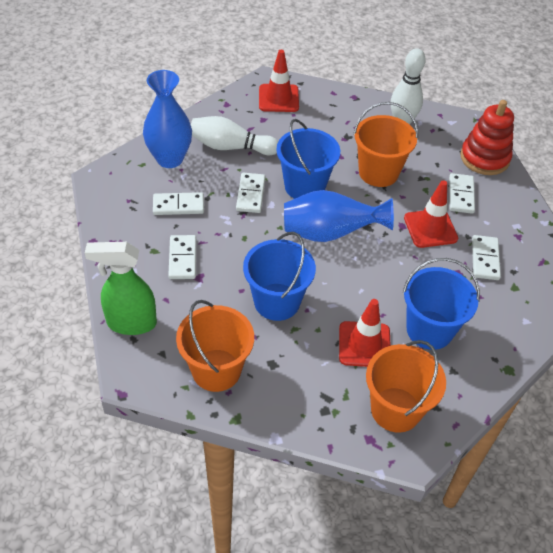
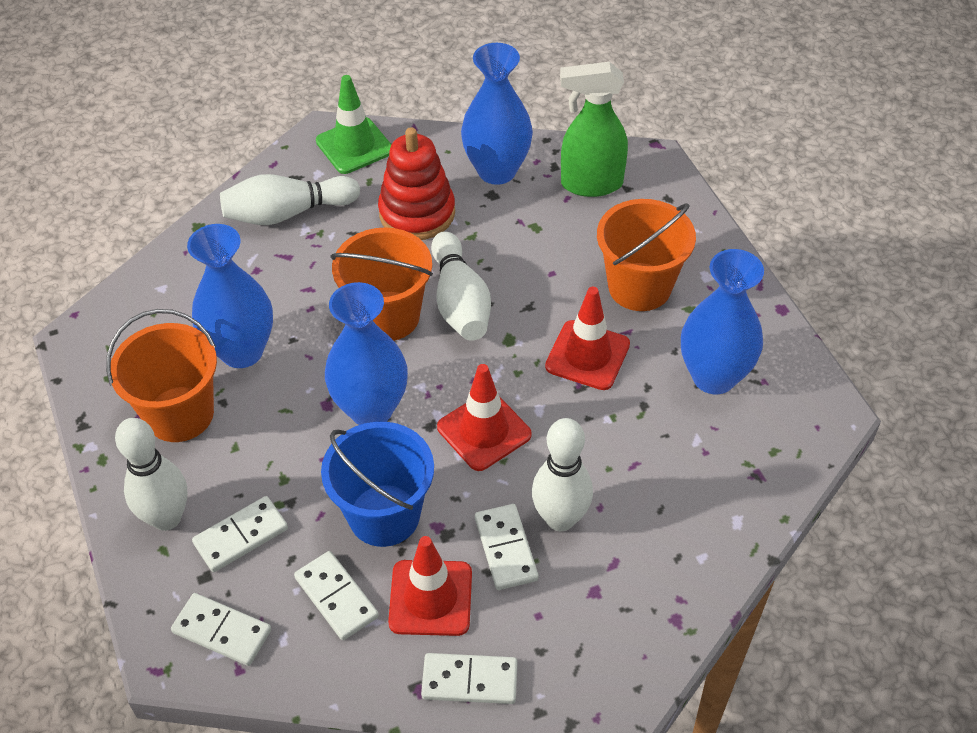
blue bucket: 3 -> 1
blue vase: 2 -> 4
green traffic cone: 0 -> 1
white bowling pin: 2 -> 4

